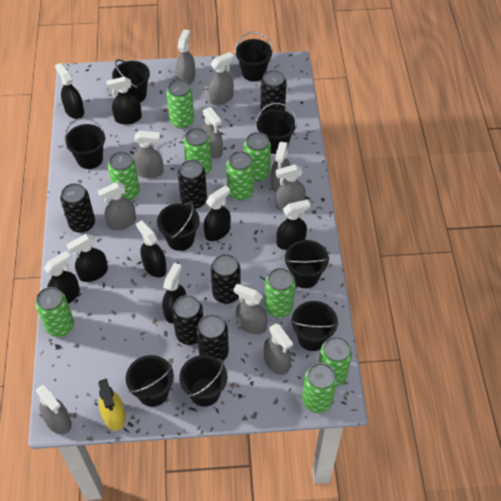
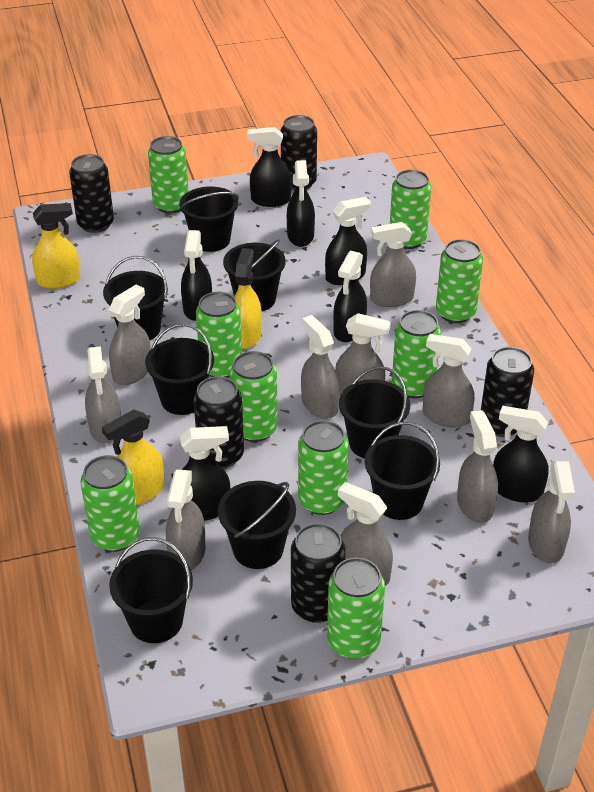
black bucket: 9 -> 8
black can: 6 -> 5
black spray bottle: 8 -> 7
yellow spray bottle: 1 -> 3

